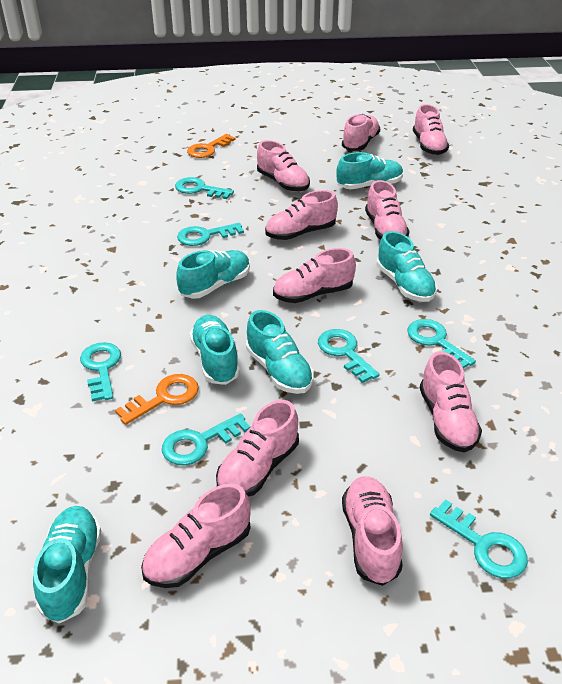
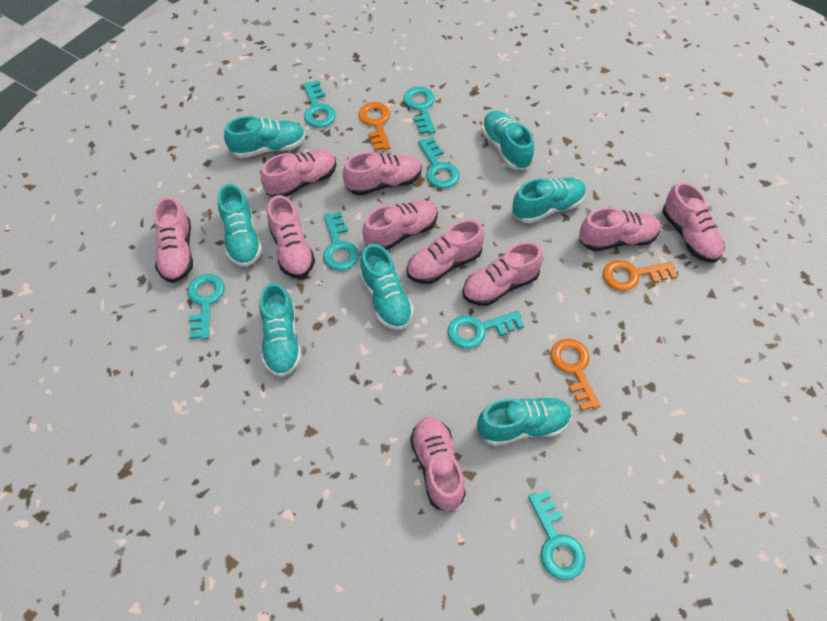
orange key: 2 -> 3
turquoise shoe: 6 -> 7

